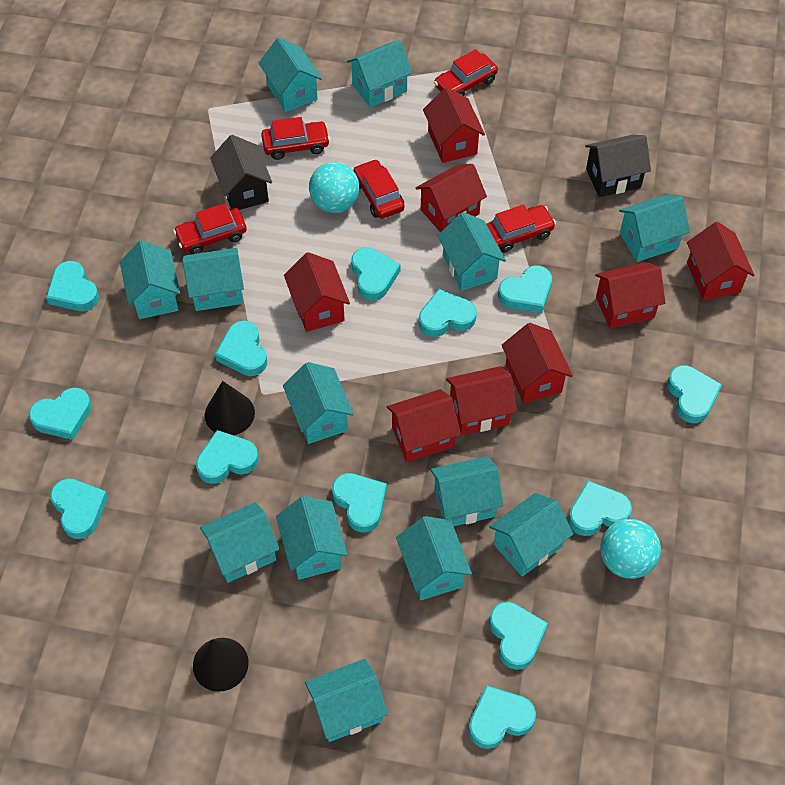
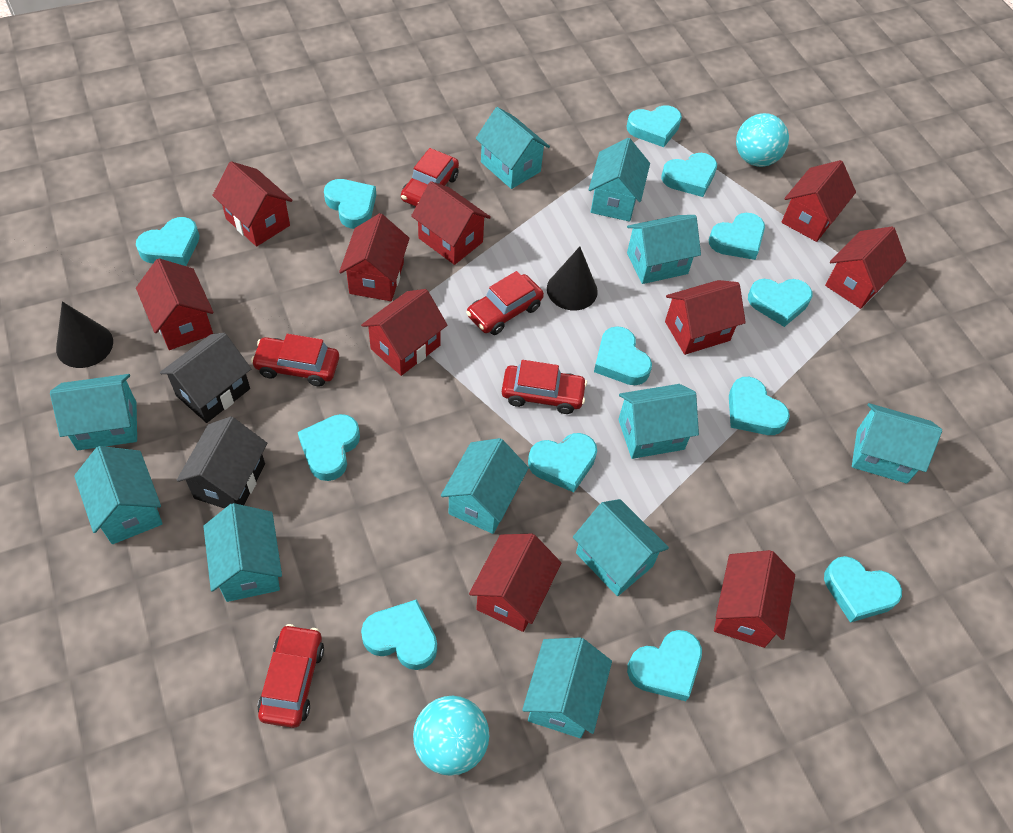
red house: 8 -> 10
turquoise house: 13 -> 11

